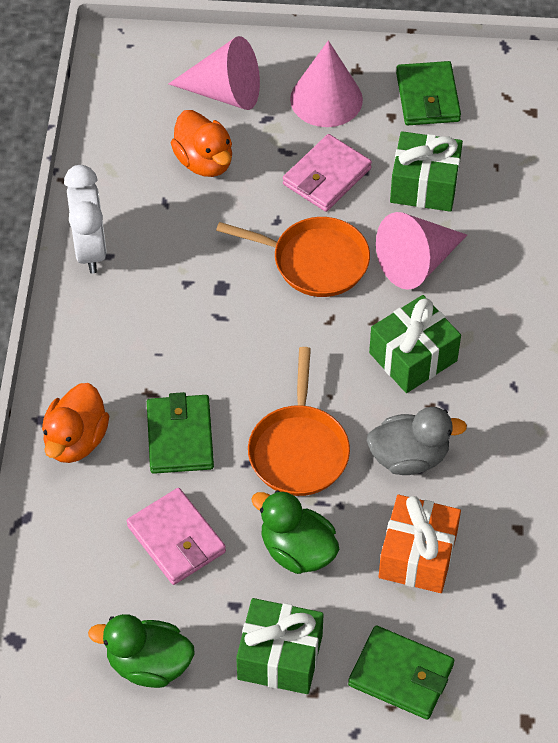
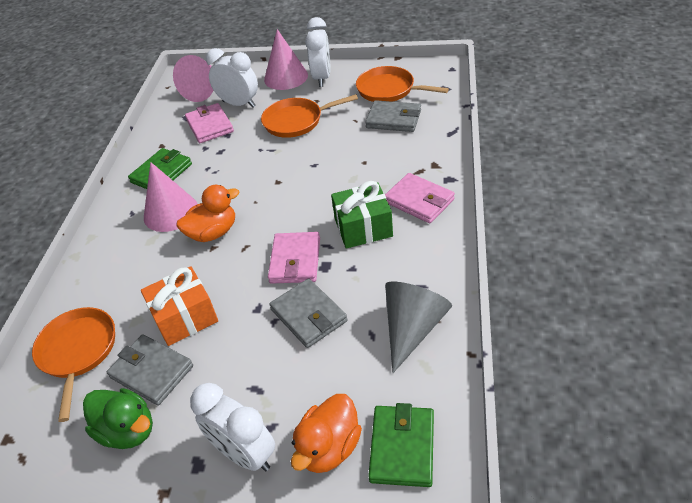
green duck: 2 -> 1
green gift: 3 -> 1
green wallet: 3 -> 2
grey cone: 0 -> 1
grey duck: 1 -> 0
grey wallet: 0 -> 3
orange pan: 2 -> 3
pink wallet: 2 -> 3
white clock: 1 -> 3

